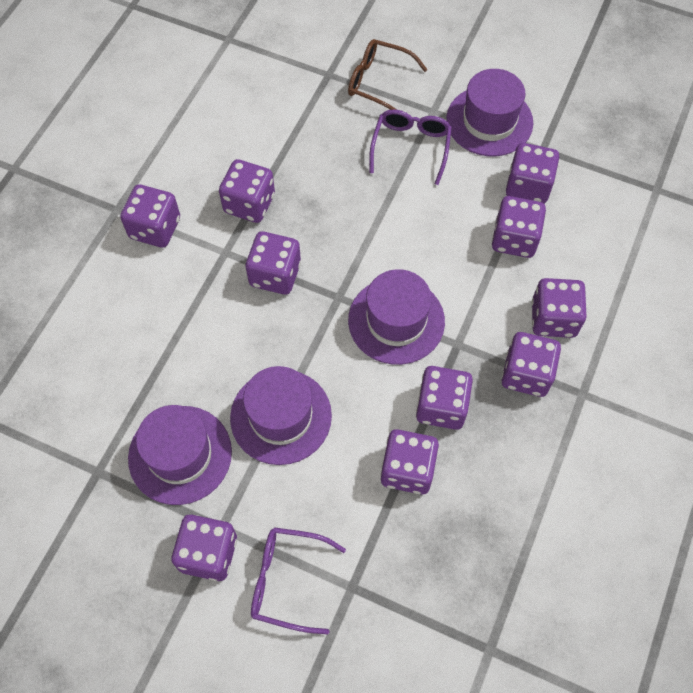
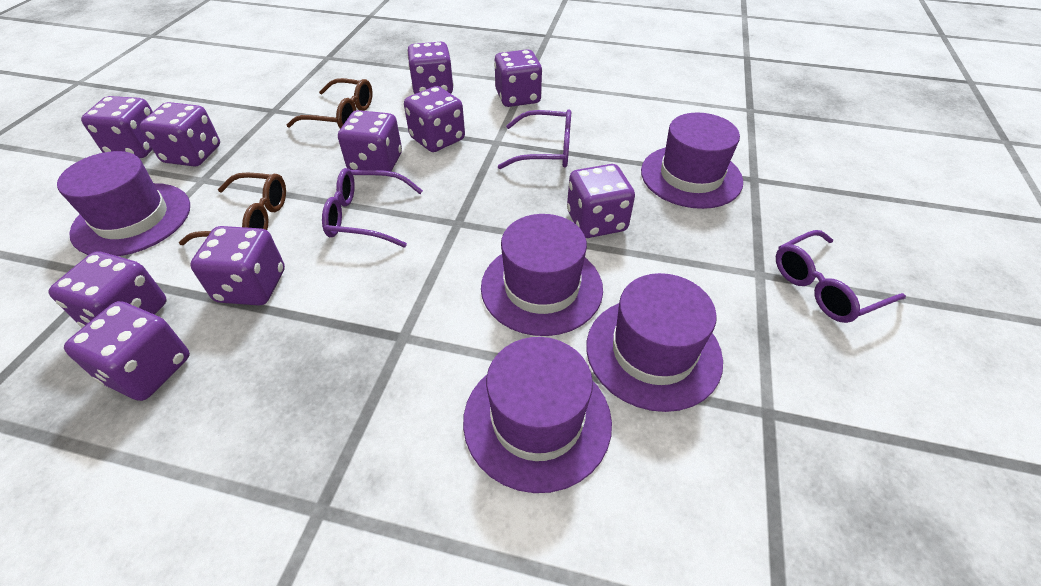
brown glasses: 1 -> 2
purple glasses: 2 -> 3
purple hat: 4 -> 5

